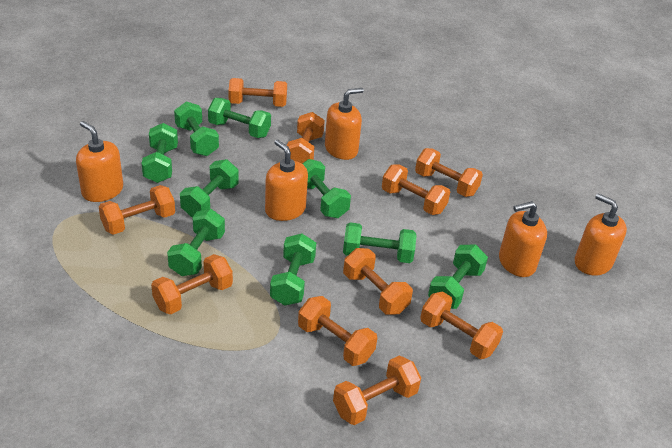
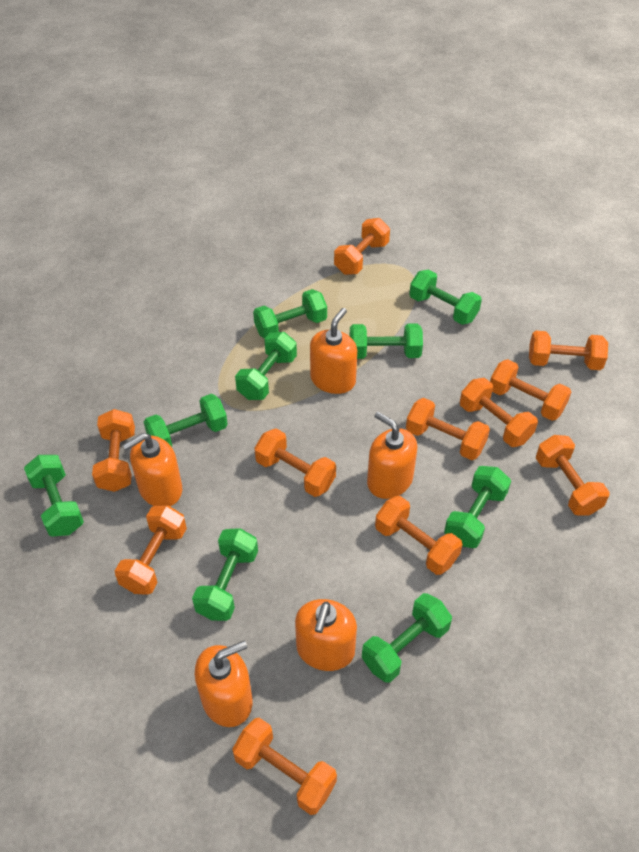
orange dumbbell: 10 -> 11

